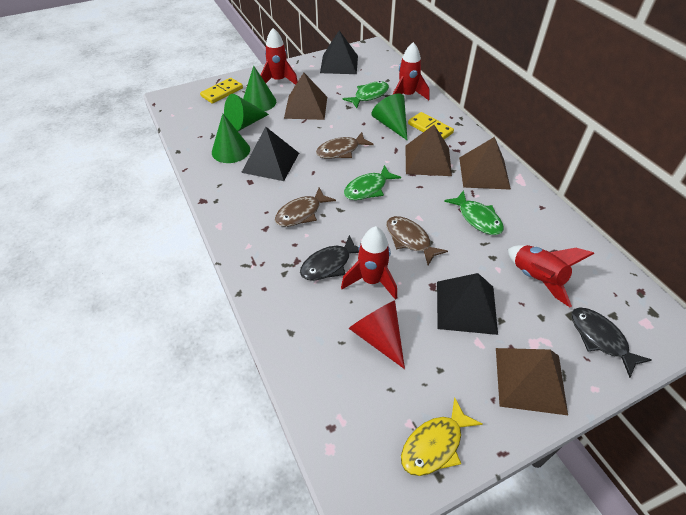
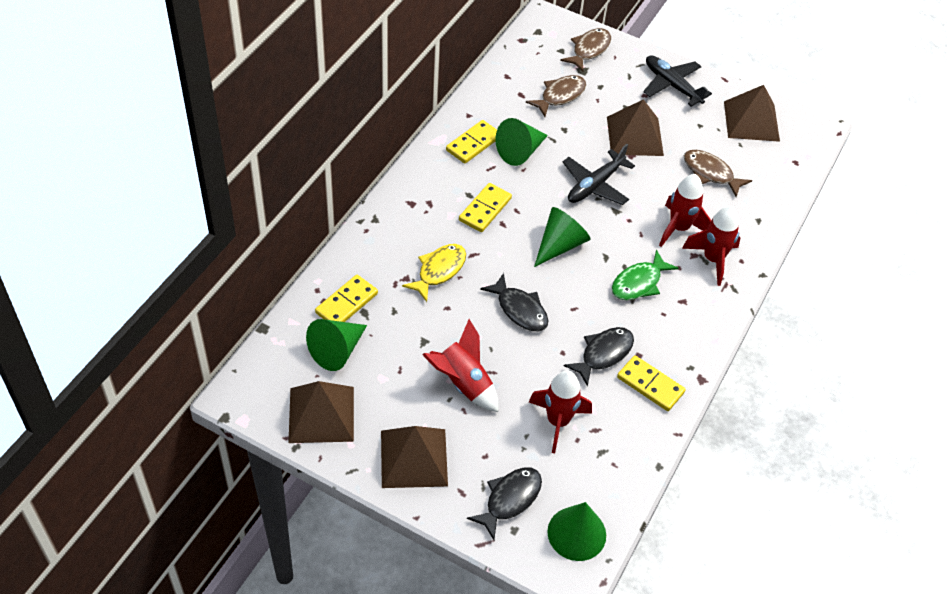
black fish: 2 -> 3
black plane: 0 -> 2
black pyramid: 3 -> 0
green fish: 3 -> 1
red cone: 1 -> 0
yellow domino: 2 -> 4

